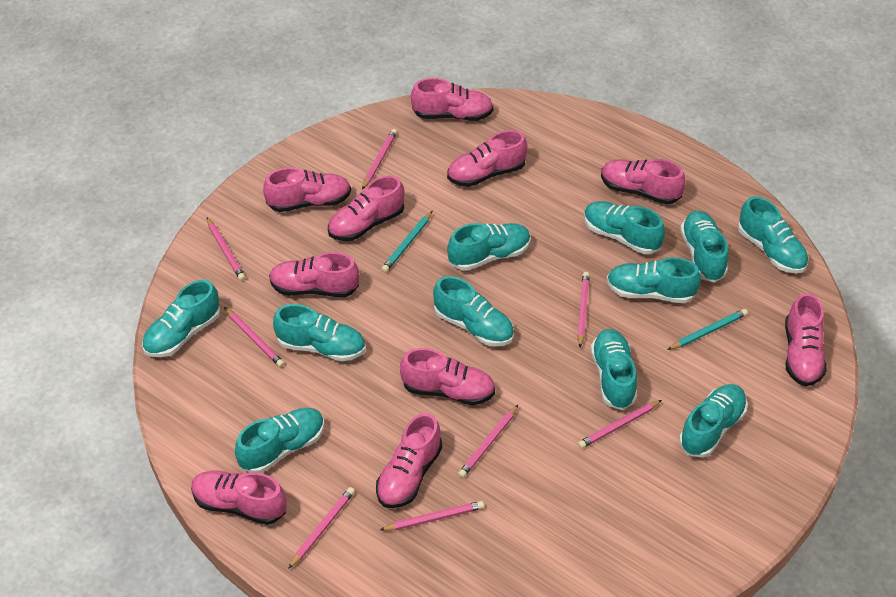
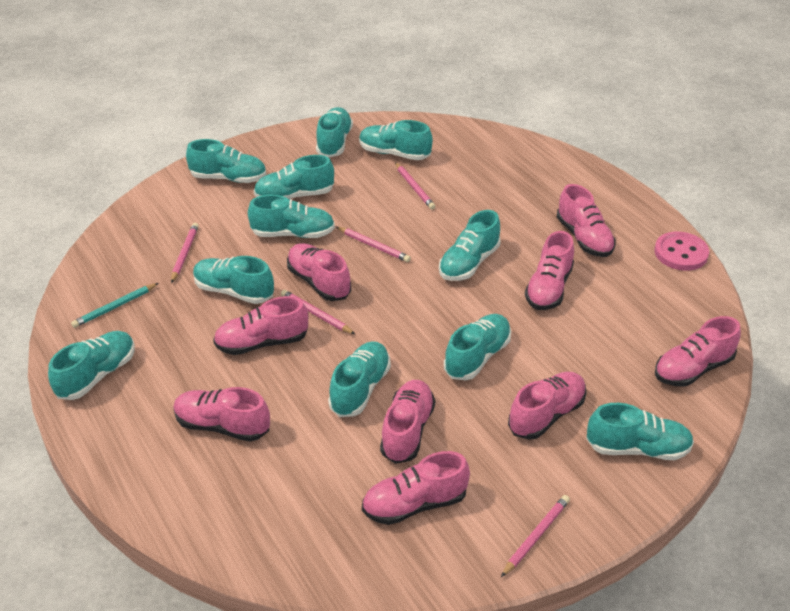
pink button: 0 -> 1
pink pencil: 8 -> 5
pink shoe: 10 -> 9
turquoise pencil: 2 -> 1

